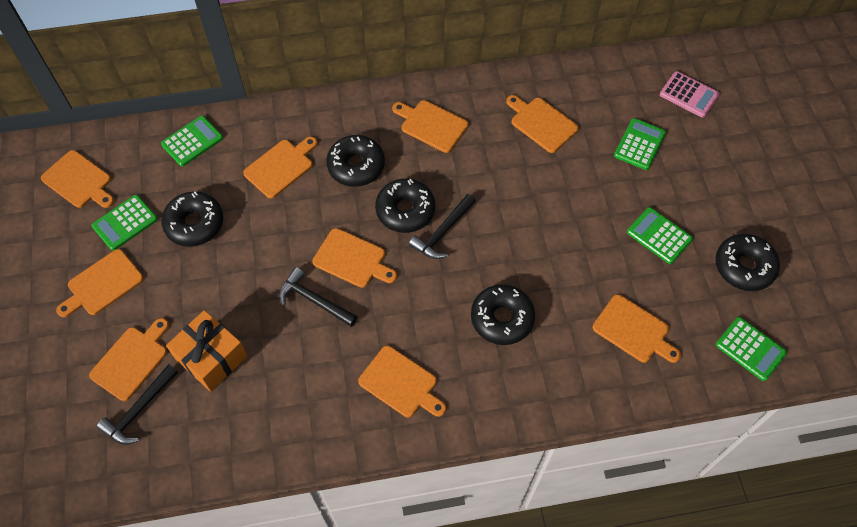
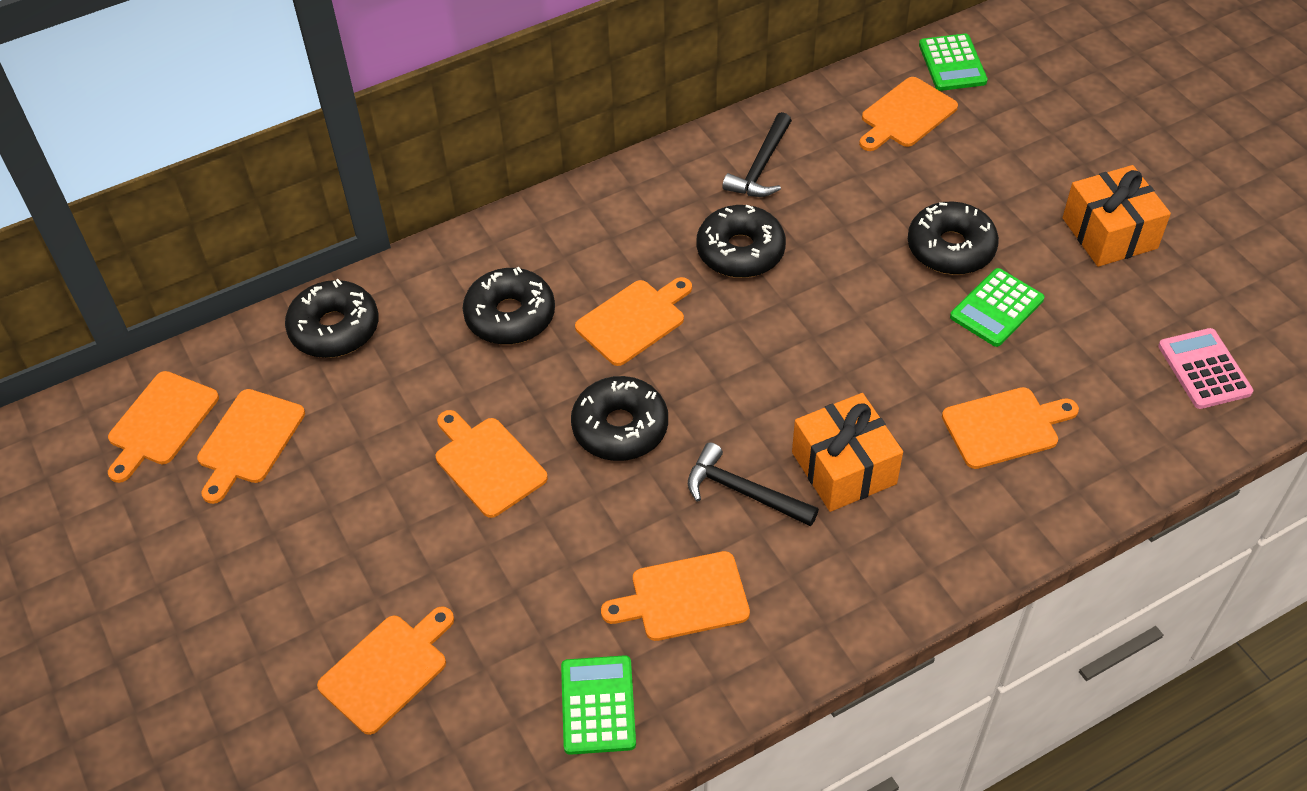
black hammer: 3 -> 2
green calculator: 5 -> 3
orange cutting board: 9 -> 8
orange gift: 1 -> 2

